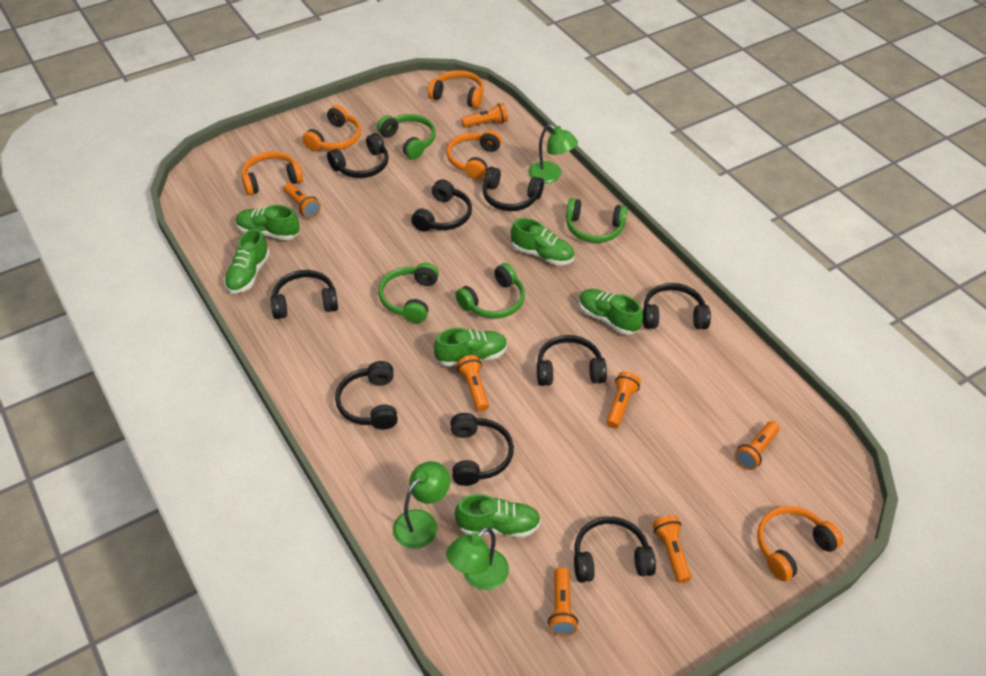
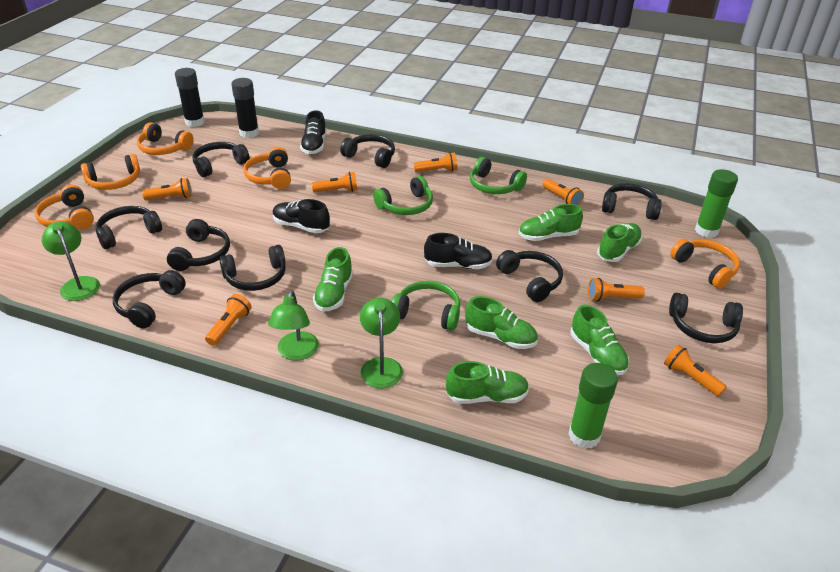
black glue stick: 0 -> 2
black shoe: 0 -> 3
green glue stick: 0 -> 2
green headphones: 4 -> 3

